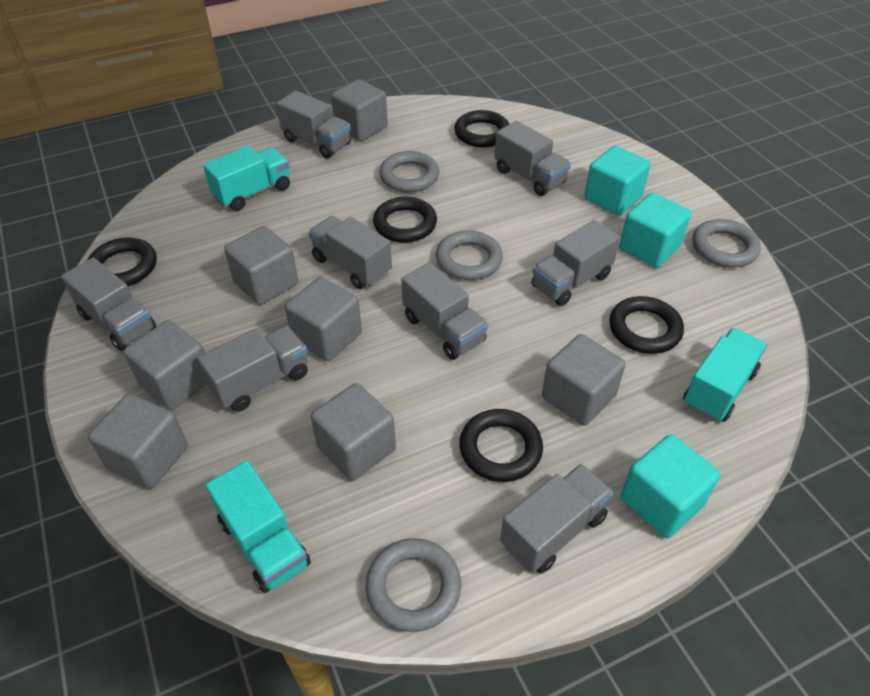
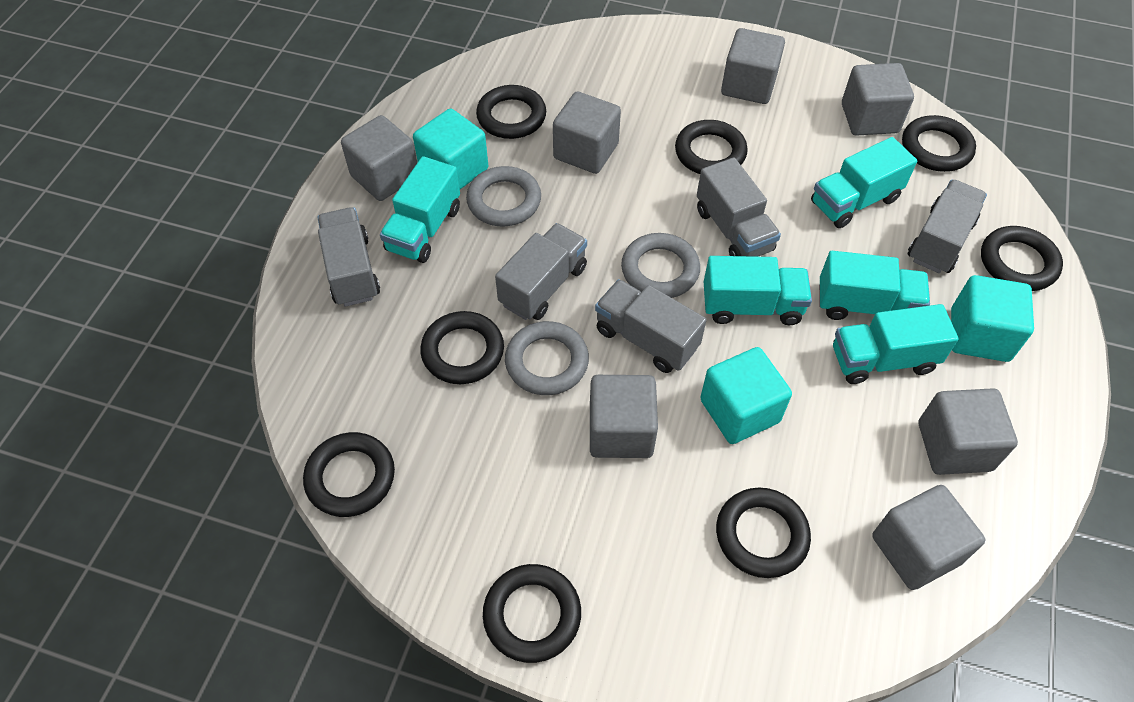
black ring: 5 -> 8
grey ring: 4 -> 3
grey truck: 8 -> 5
turquoise truck: 3 -> 5

